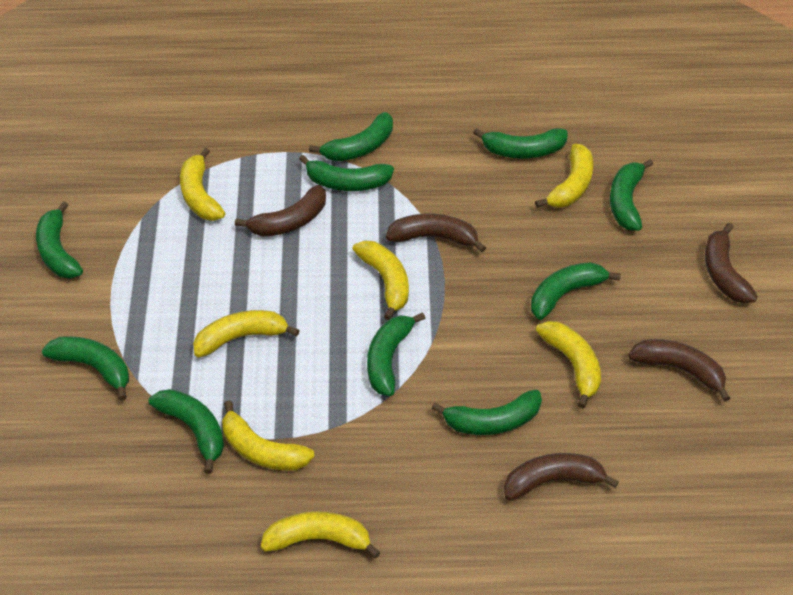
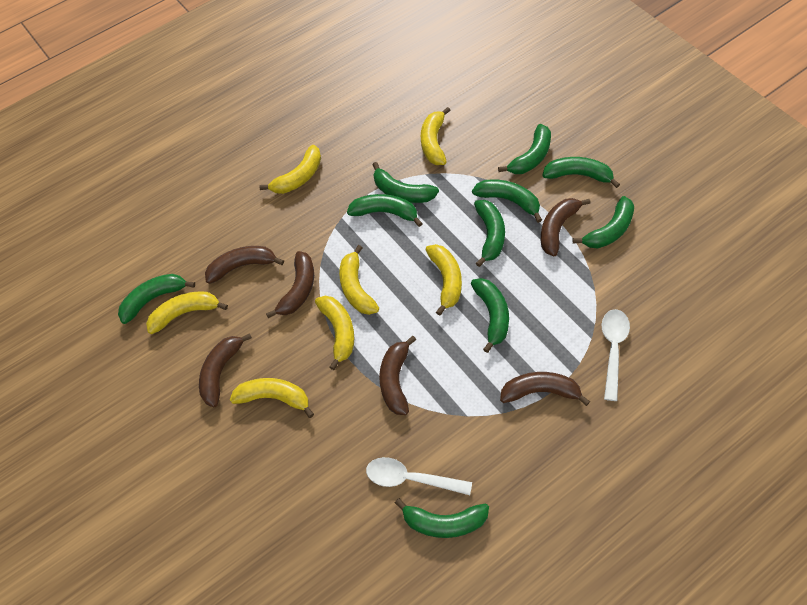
brown banana: 5 -> 6
white spoon: 0 -> 2

